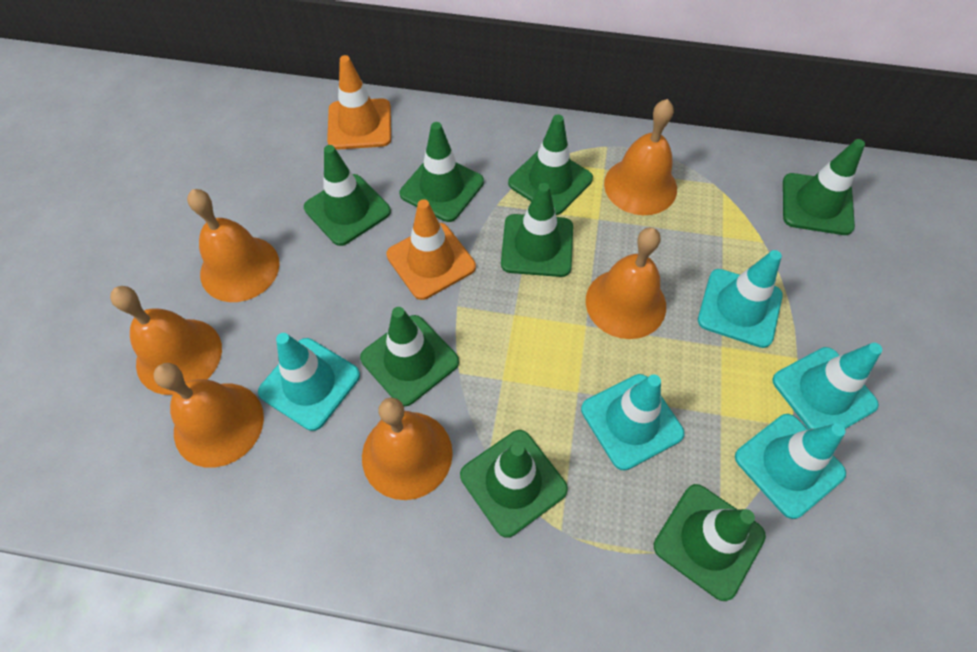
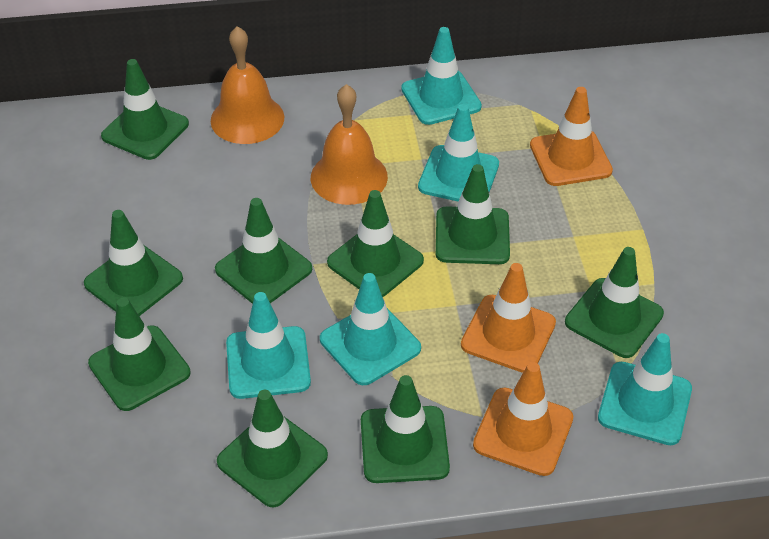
green traffic cone: 8 -> 9
orange bell: 6 -> 2
orange traffic cone: 2 -> 3

